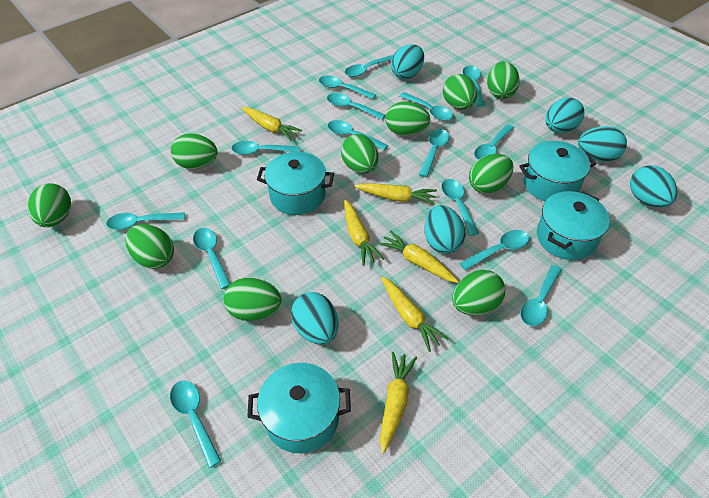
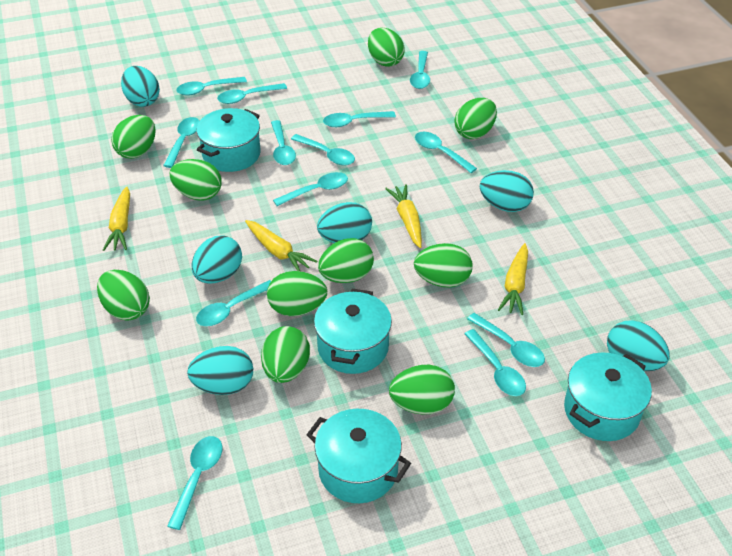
turquoise spoon: 15 -> 13
yellow carrot: 6 -> 4

